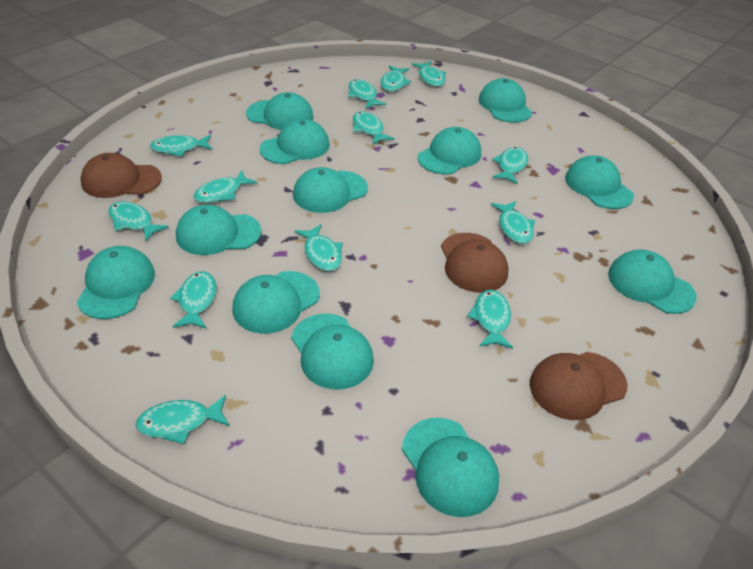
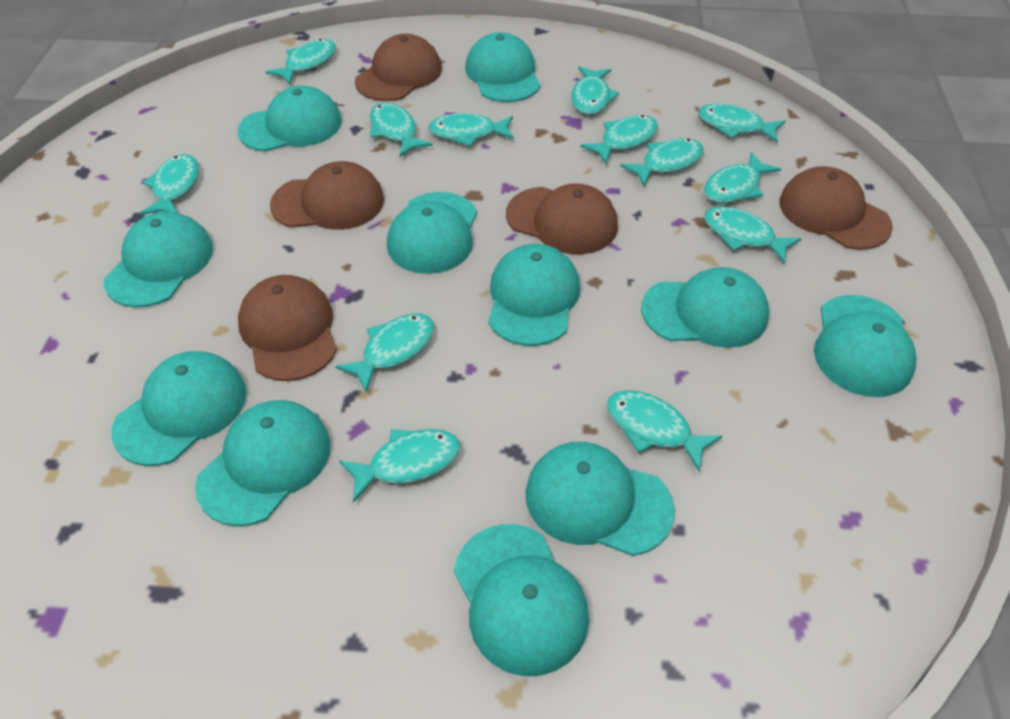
brown cap: 3 -> 5
turquoise cap: 12 -> 11

